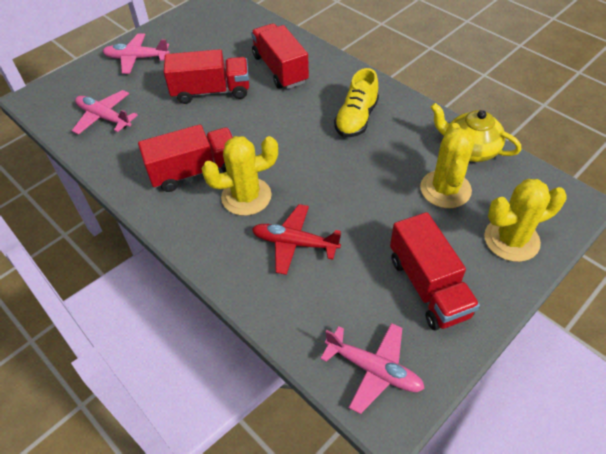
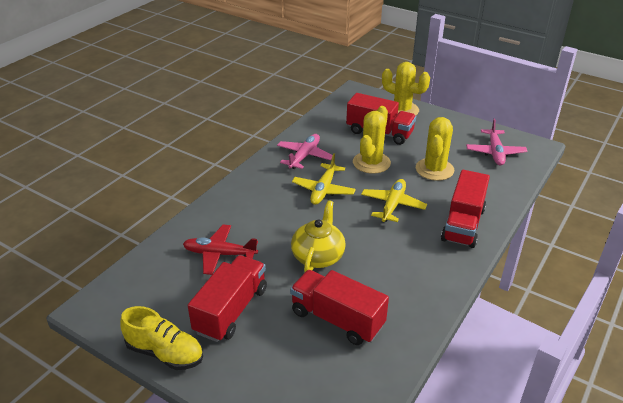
pink plane: 3 -> 2
yellow plane: 0 -> 2

